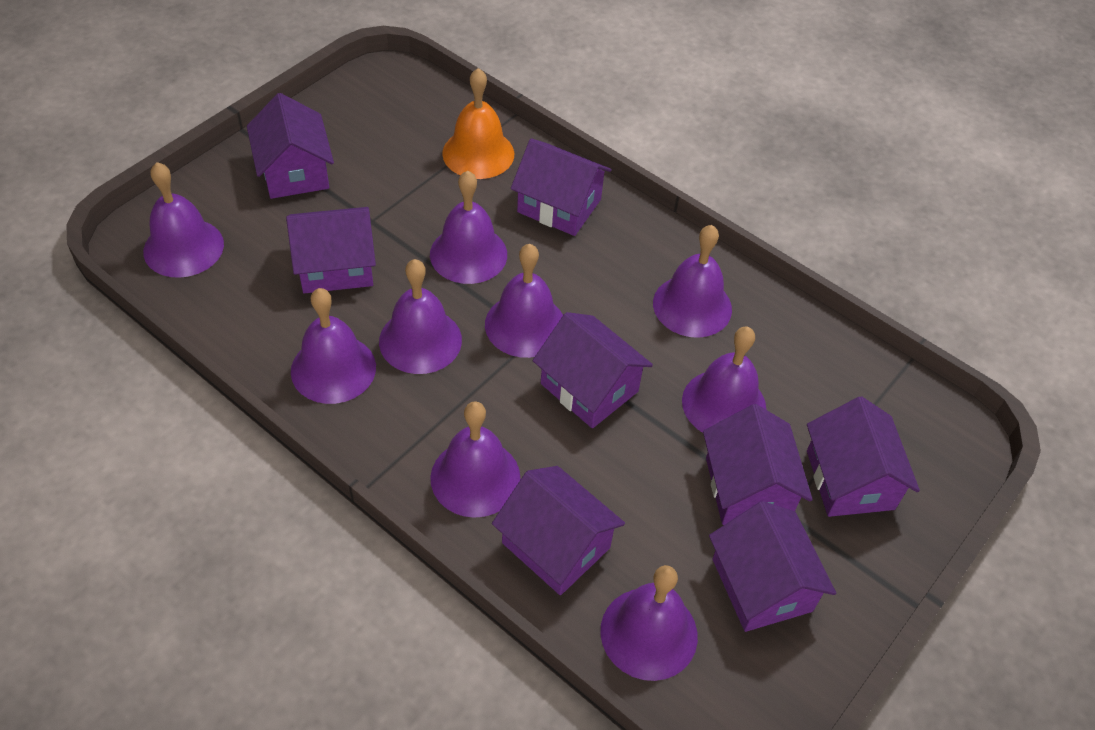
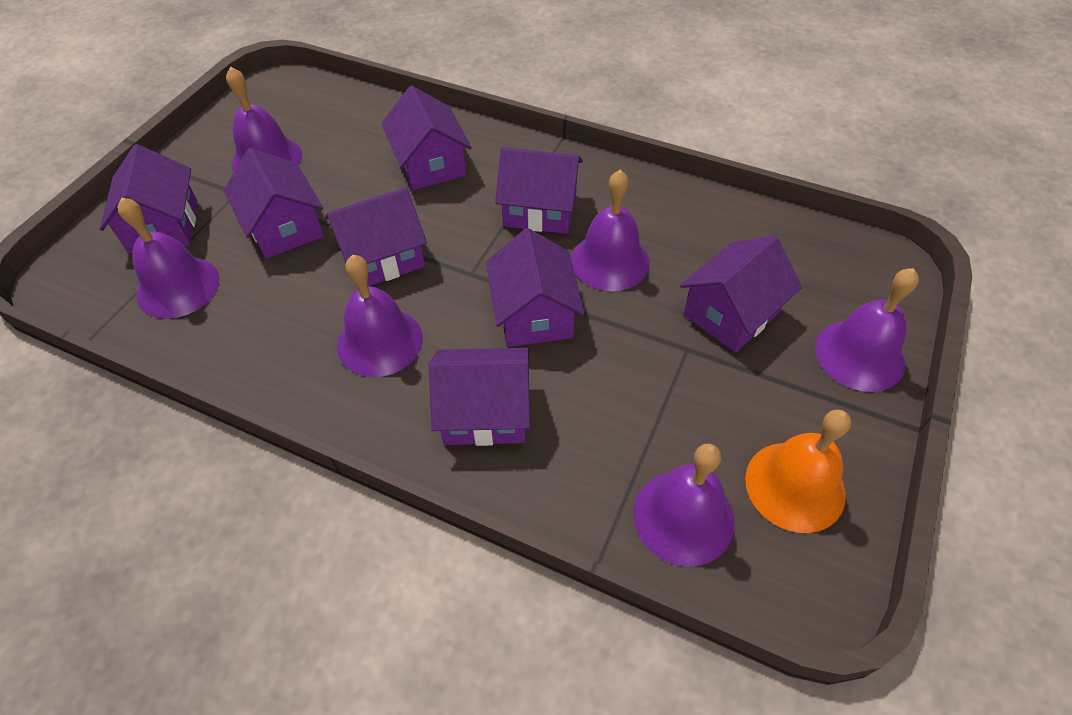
purple bell: 9 -> 6

